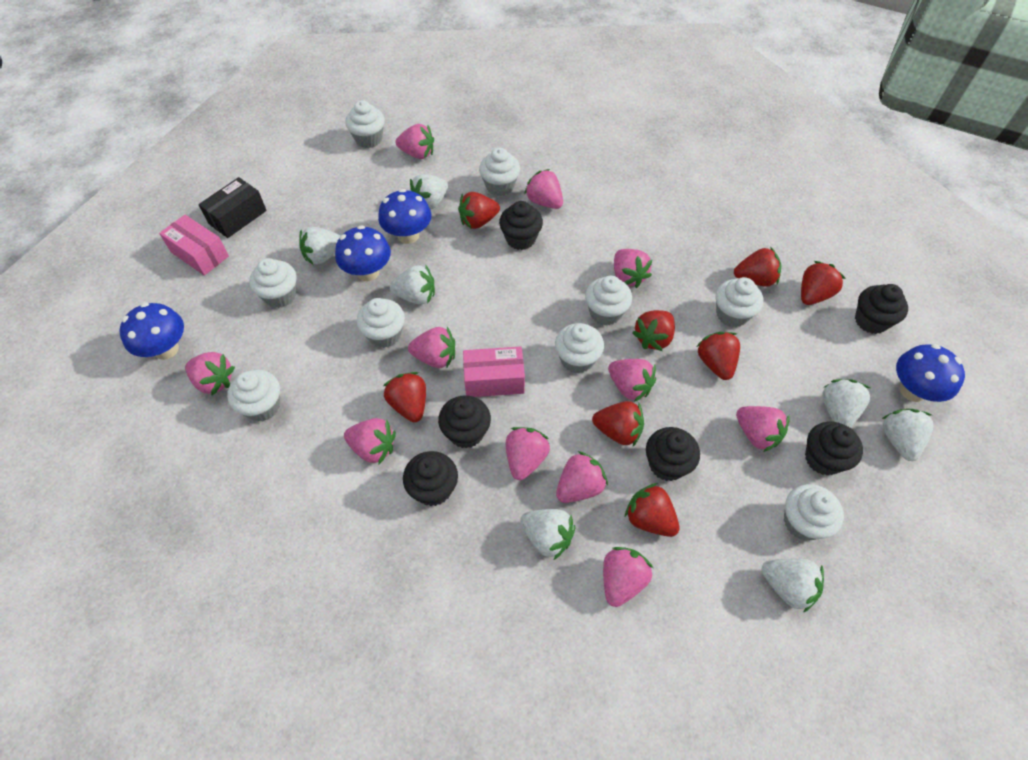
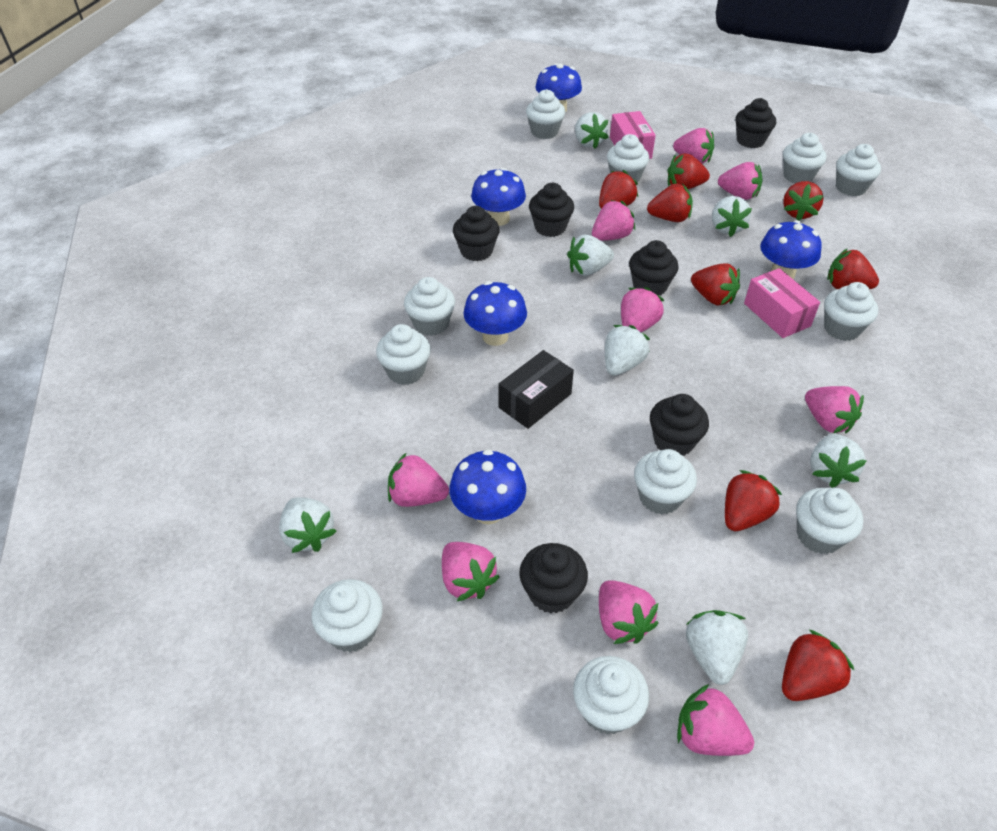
blue mushroom: 4 -> 5
pink strawberry: 11 -> 9
white cupcake: 9 -> 11

